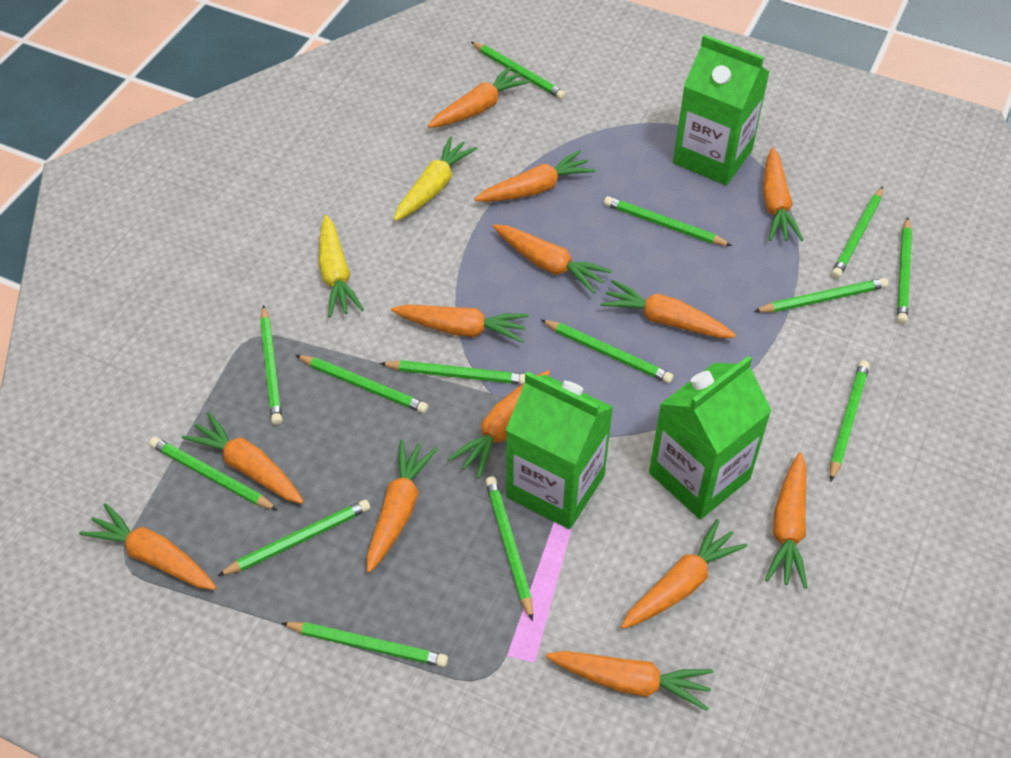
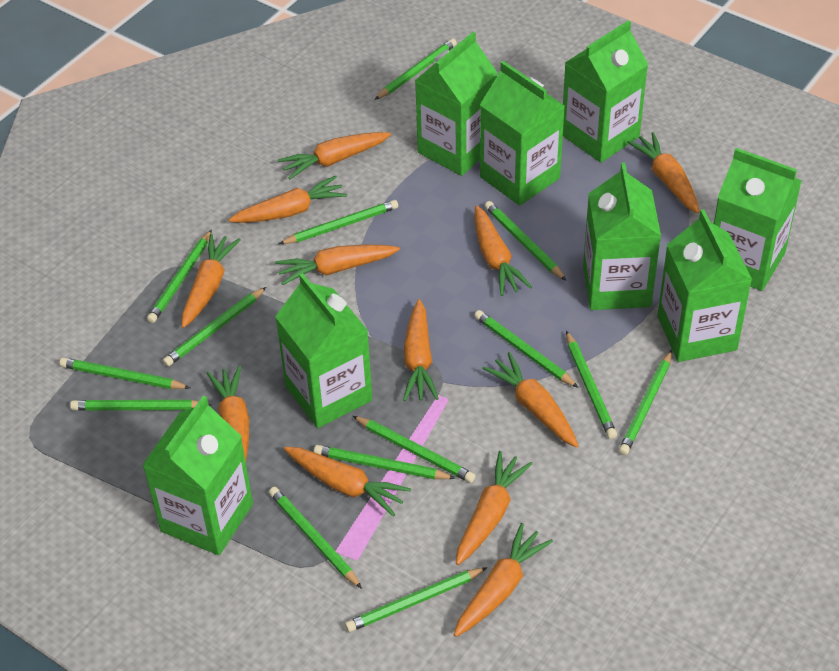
green carton: 3 -> 8
orange carrot: 13 -> 12
yellow carrot: 2 -> 0

